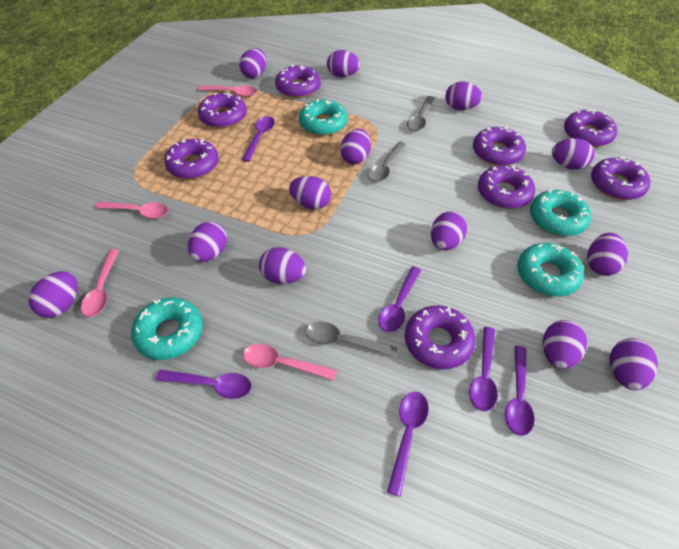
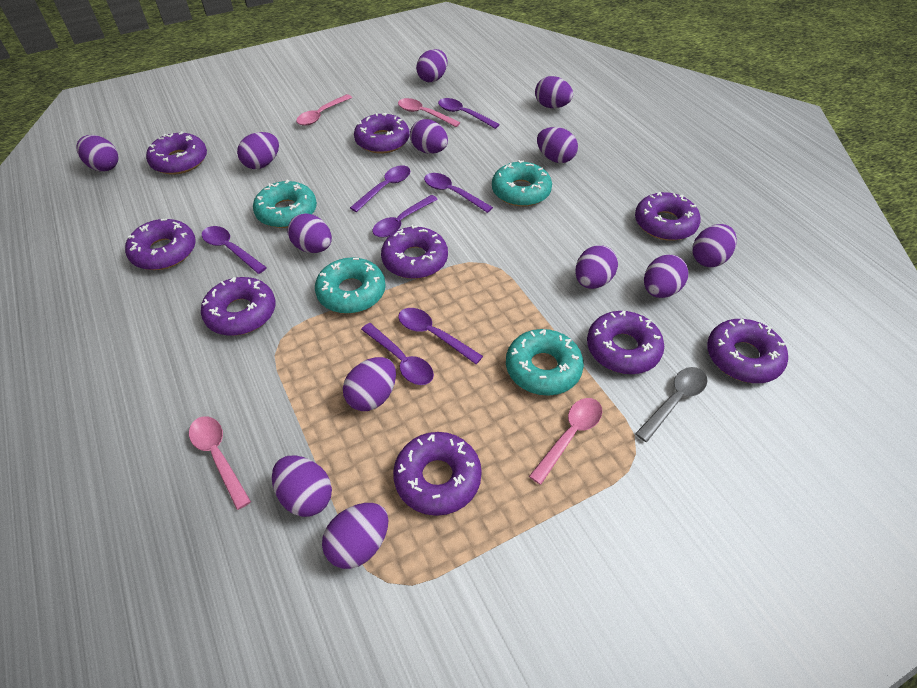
grey spoon: 3 -> 1
purple donut: 8 -> 9
purple spoon: 6 -> 7

